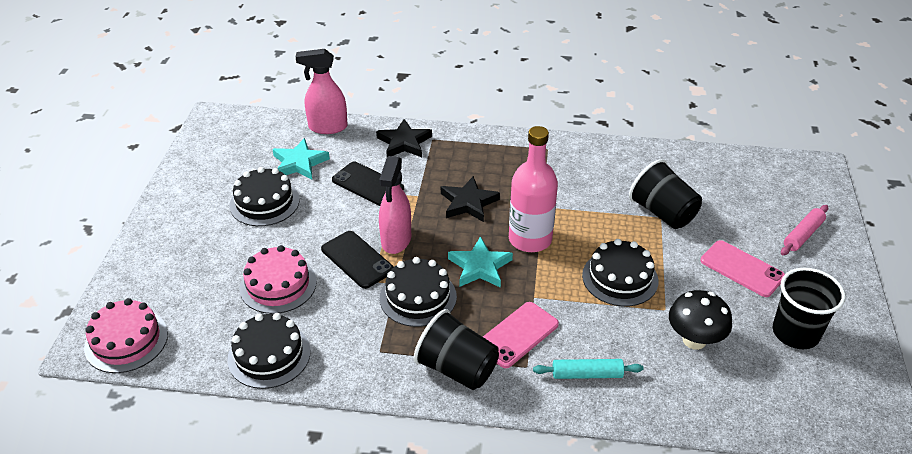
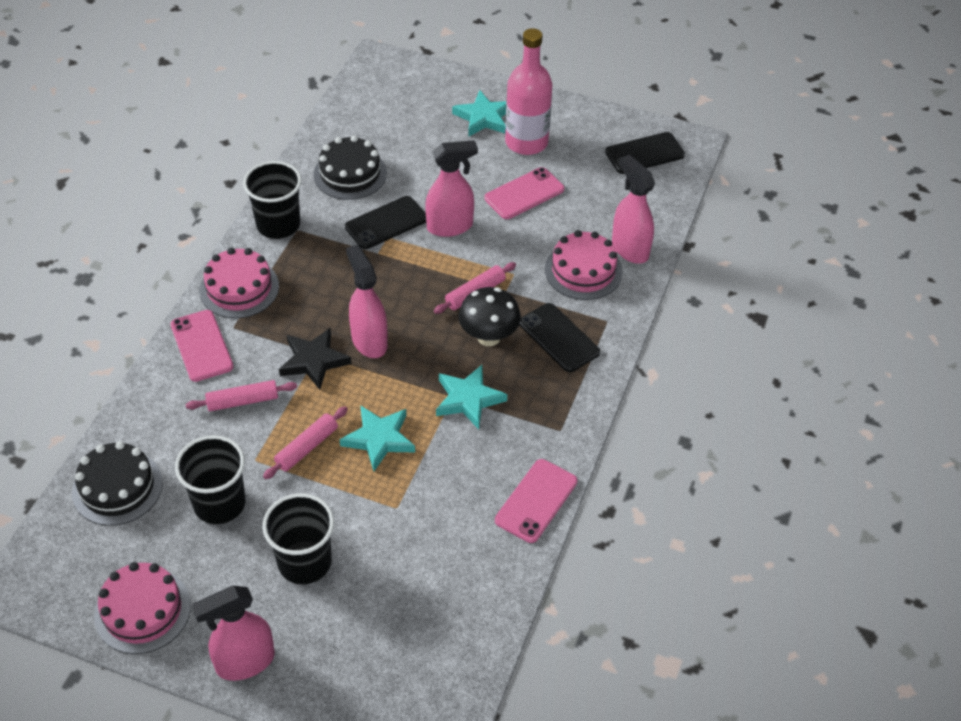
black cake: 4 -> 2
black phone: 2 -> 3
black star: 2 -> 1
pink cake: 2 -> 3
pink phone: 2 -> 3
pink rolling pin: 1 -> 3
pink spray bottle: 2 -> 4
turquoise rolling pin: 1 -> 0
turquoise star: 2 -> 3

